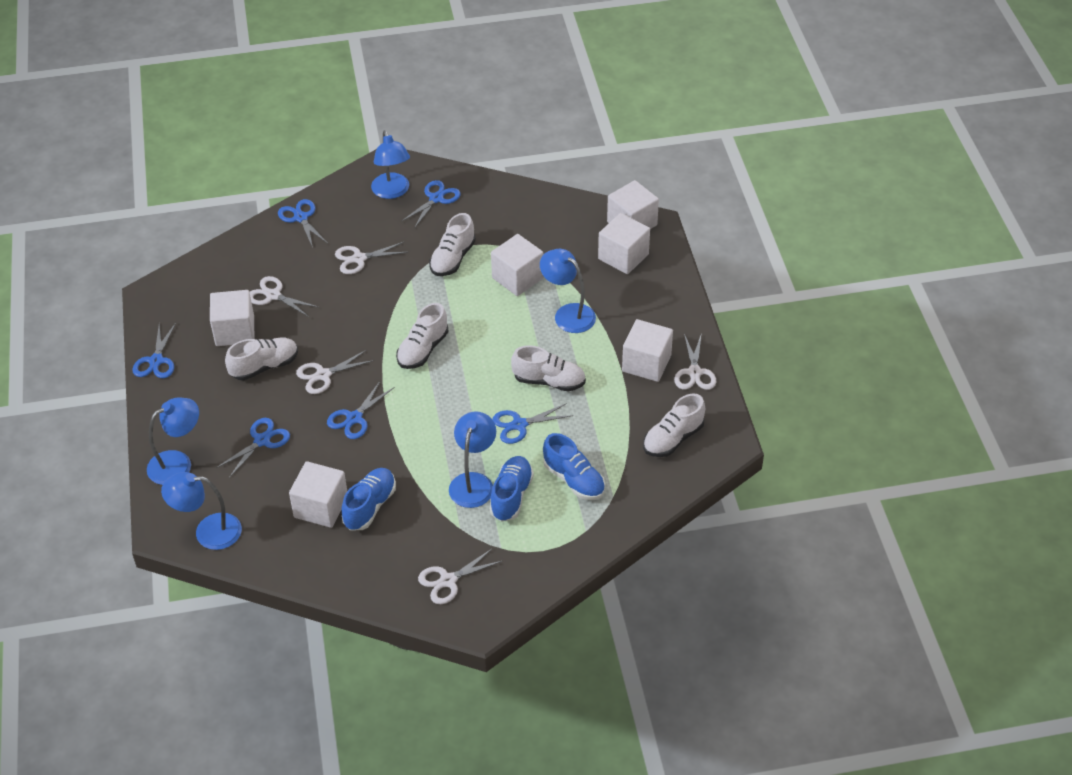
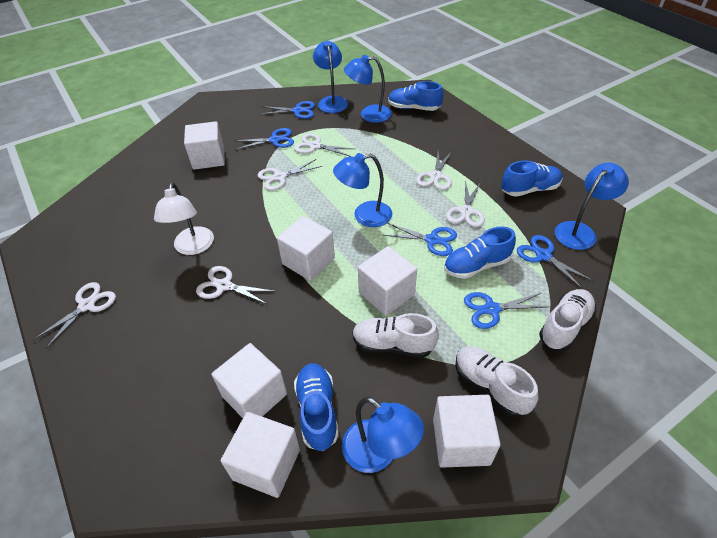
blue scissors: 6 -> 5
blue shoe: 3 -> 4
white lamp: 0 -> 1
white scissors: 5 -> 6
white shoe: 5 -> 3

